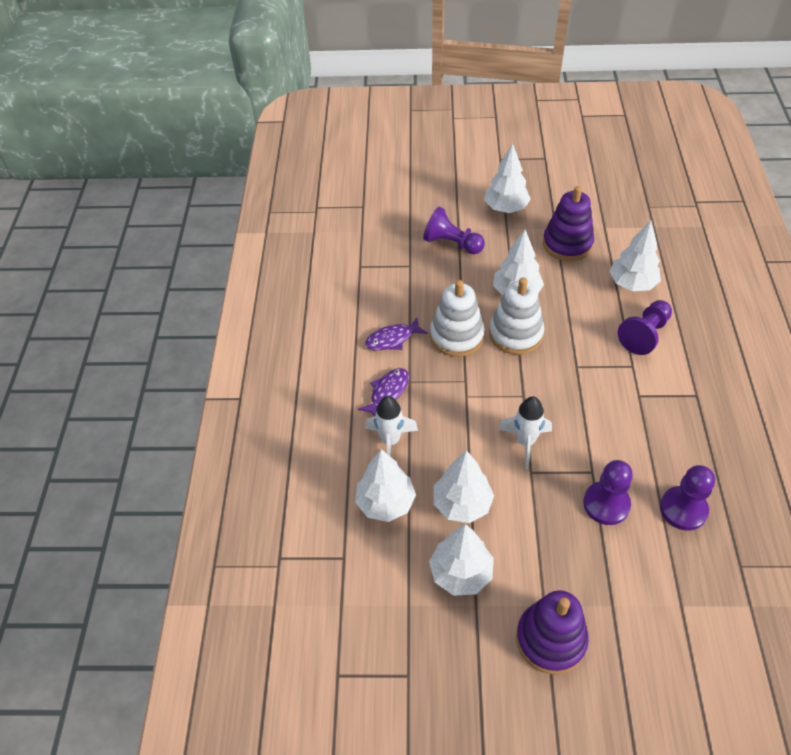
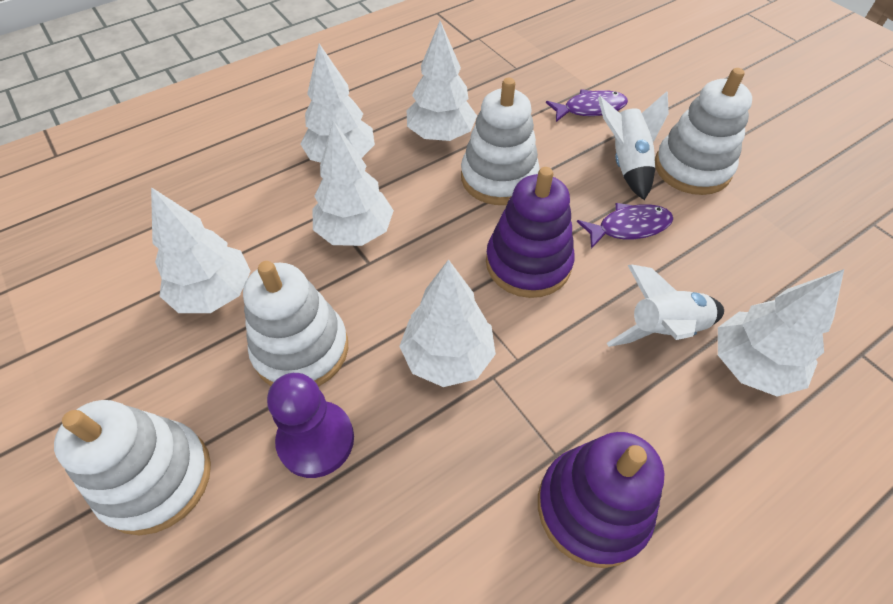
purple pawn: 4 -> 1
white stacking toy: 2 -> 4

